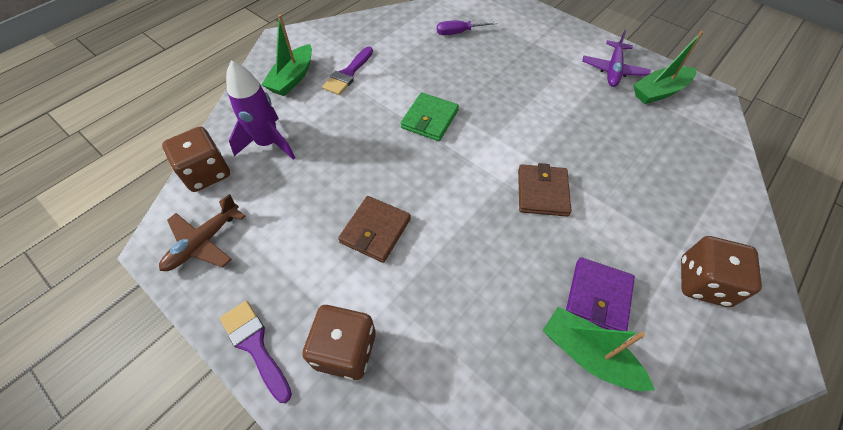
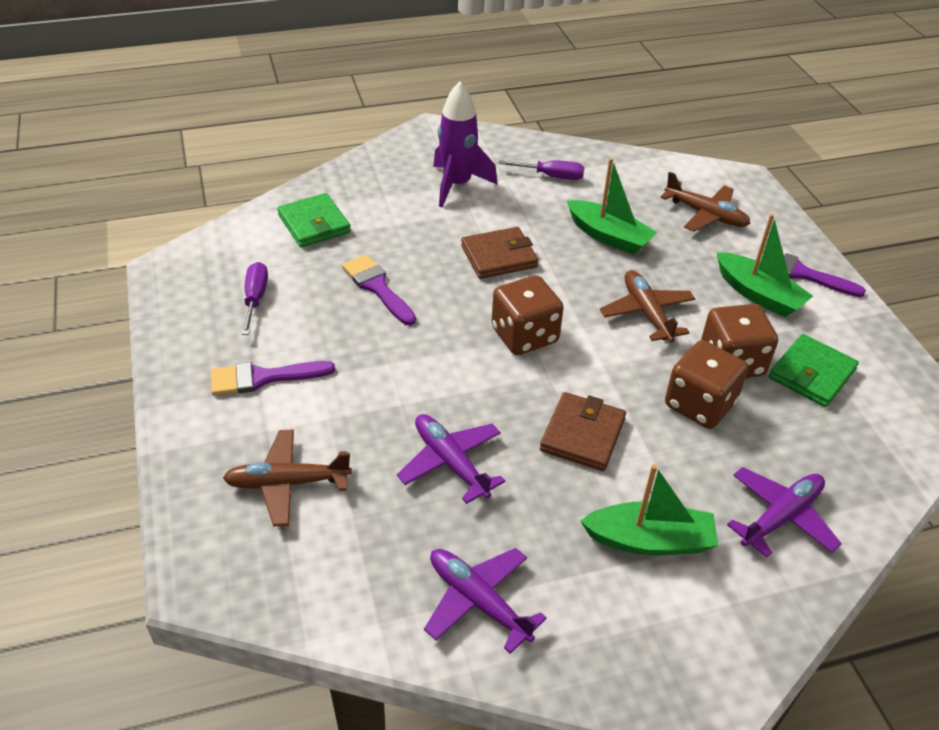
brown plane: 1 -> 3
green wallet: 1 -> 2
purple brush: 2 -> 3
purple plane: 1 -> 3
purple screwdriver: 1 -> 2
purple wallet: 1 -> 0

